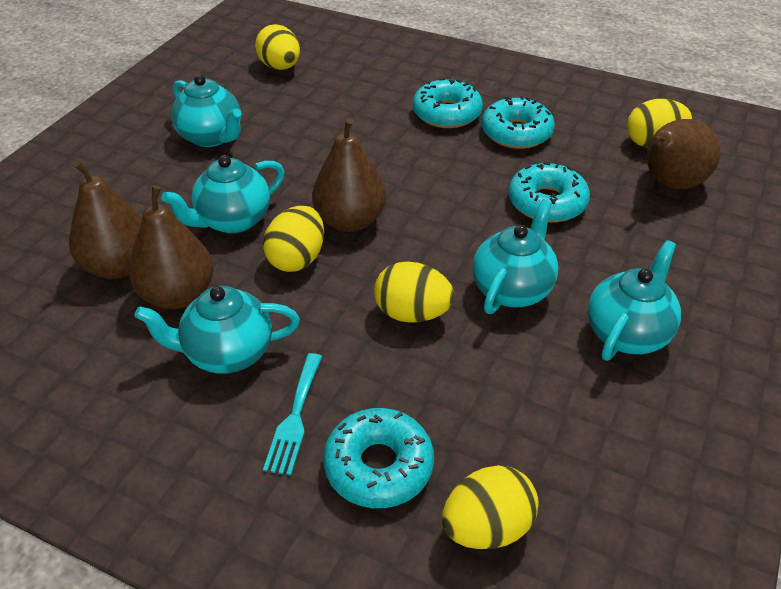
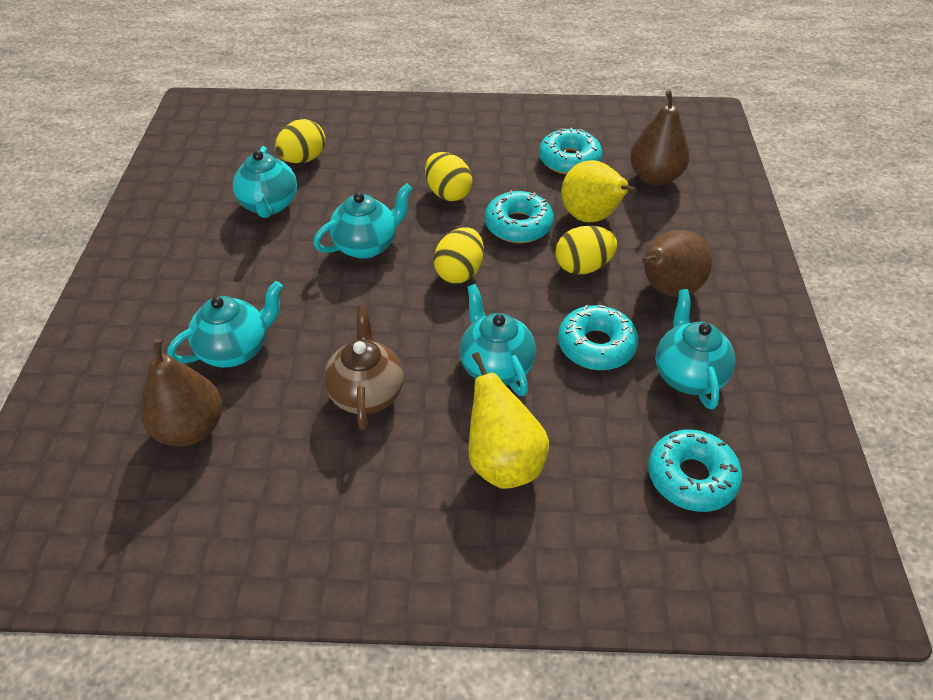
brown pear: 4 -> 3
brown teapot: 0 -> 1
turquoise fork: 1 -> 0
yellow egg: 5 -> 4
yellow pear: 0 -> 2

